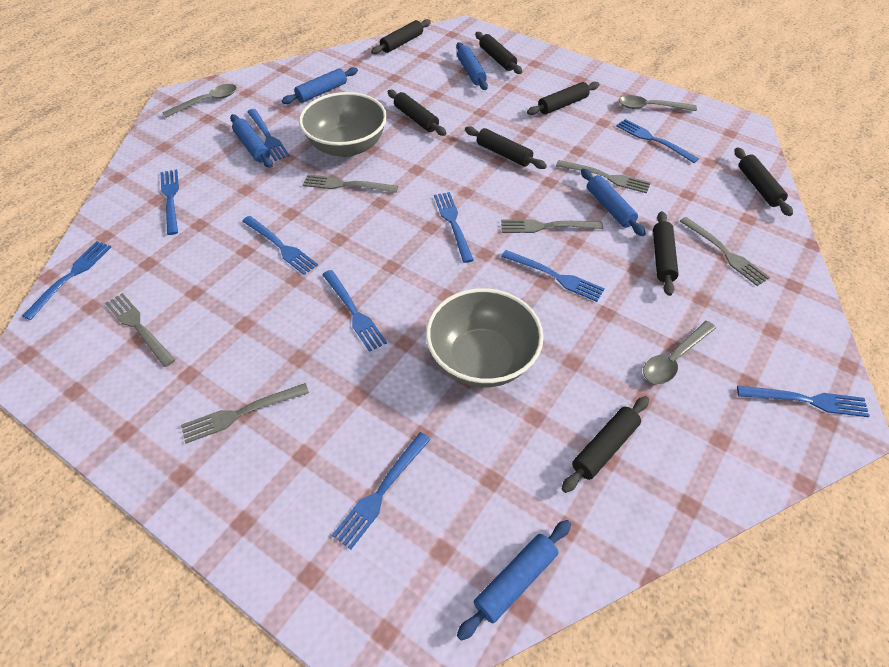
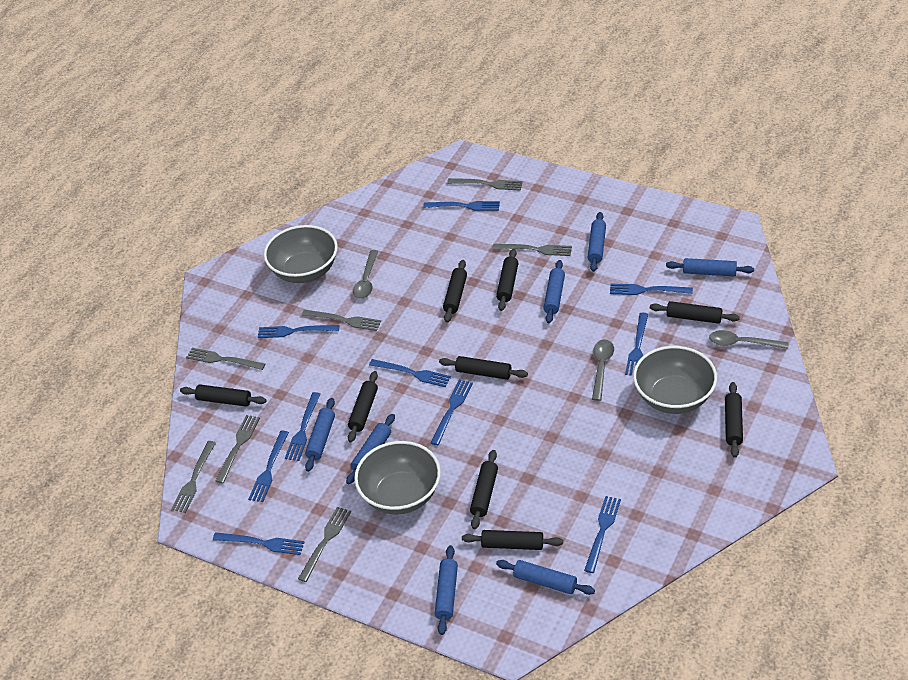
black rolling pin: 8 -> 9
blue rolling pin: 5 -> 7
grey bowl: 2 -> 3
grey fork: 6 -> 7

